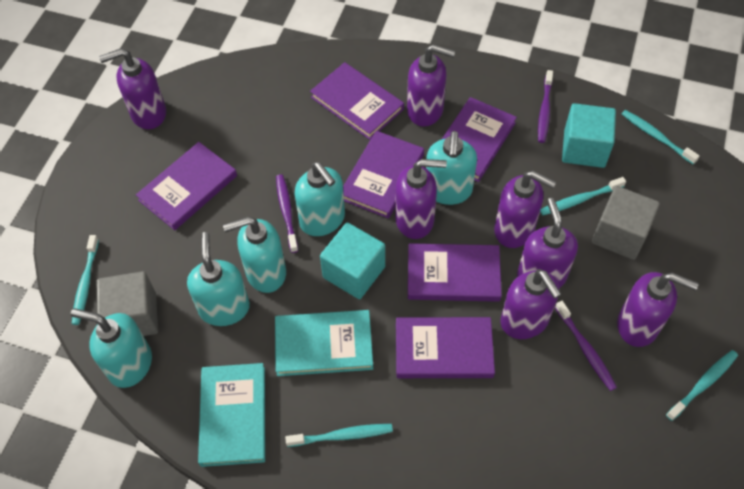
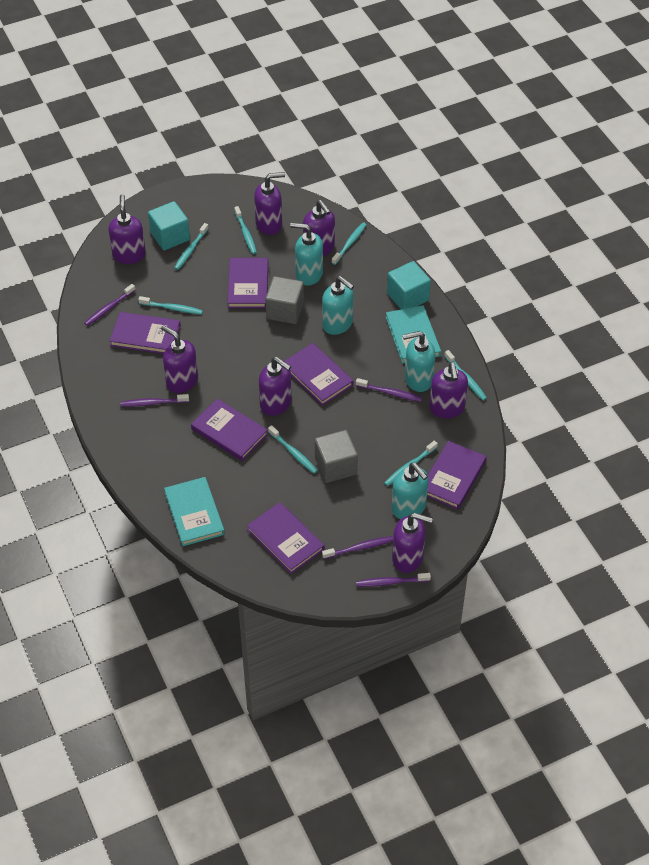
purple toothbrush: 3 -> 5
turquoise soap dispenser: 5 -> 4
turquoise toothbrush: 5 -> 7

